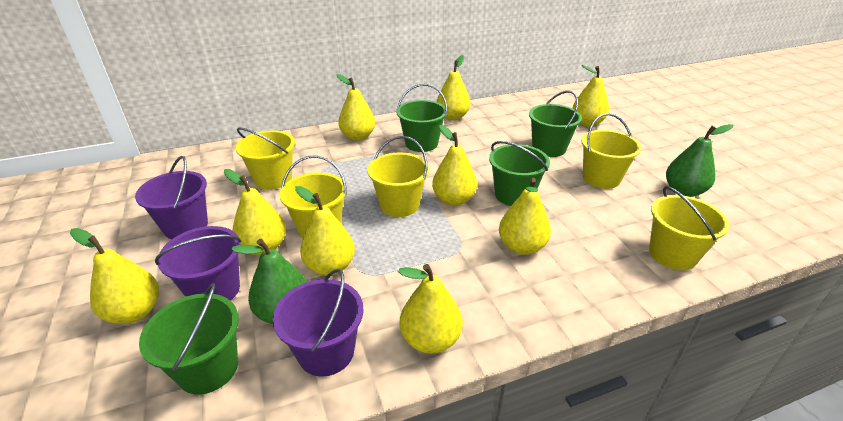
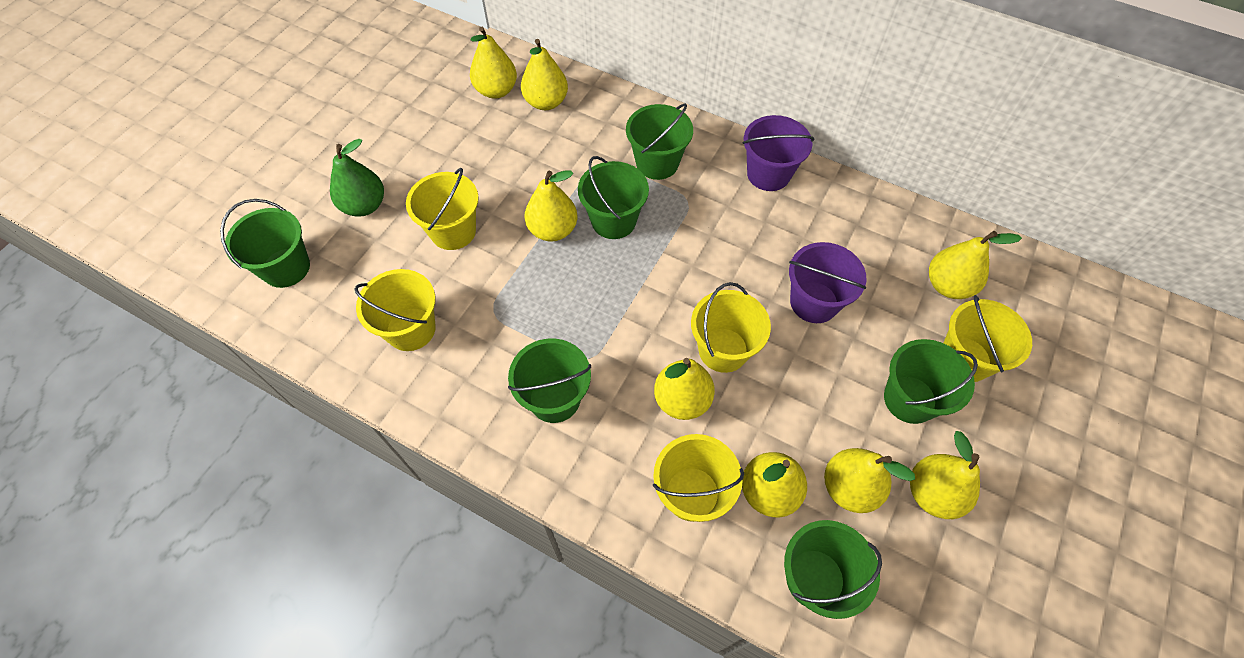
green bucket: 4 -> 6
green pear: 2 -> 1
purple bucket: 3 -> 2
yellow pear: 9 -> 8

